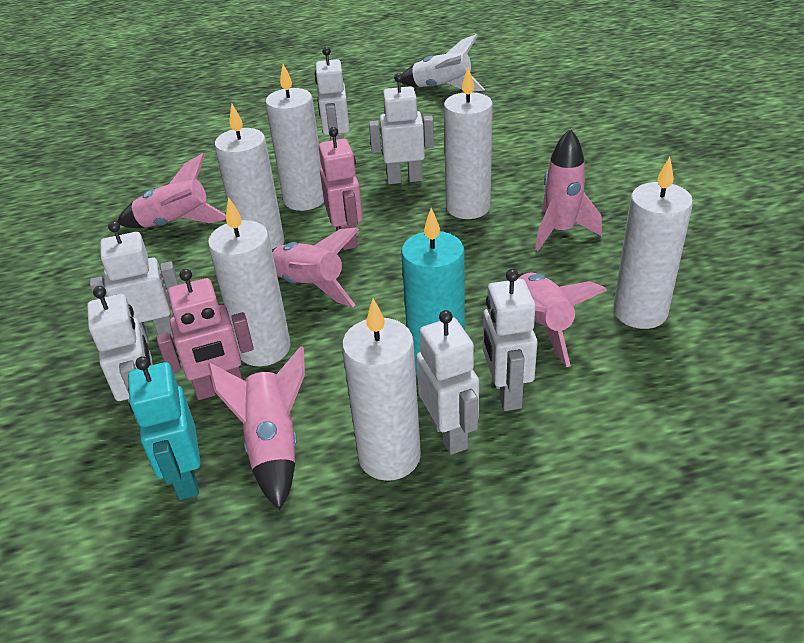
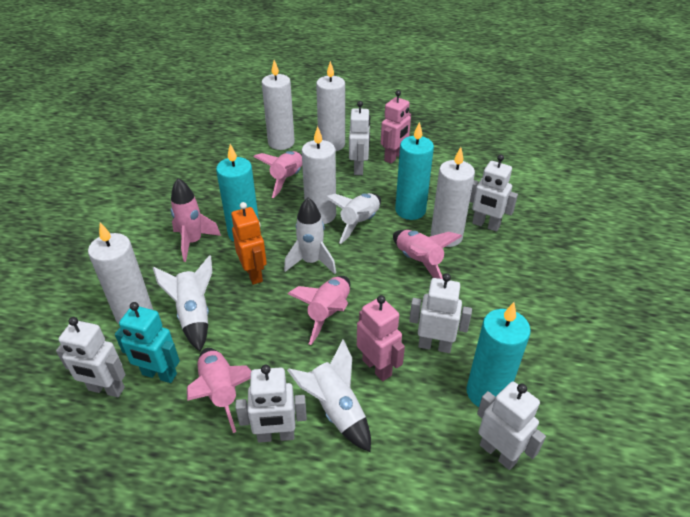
orange robot: 0 -> 1
turquoise candle: 1 -> 3
white candle: 6 -> 5
white rocket: 1 -> 4

